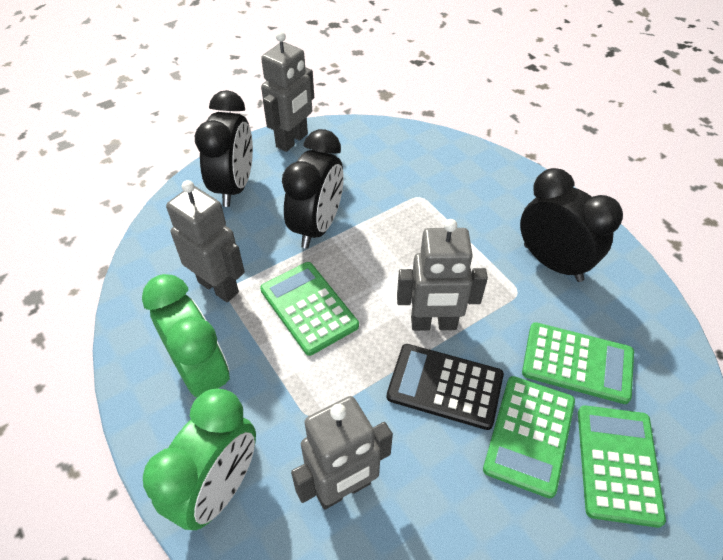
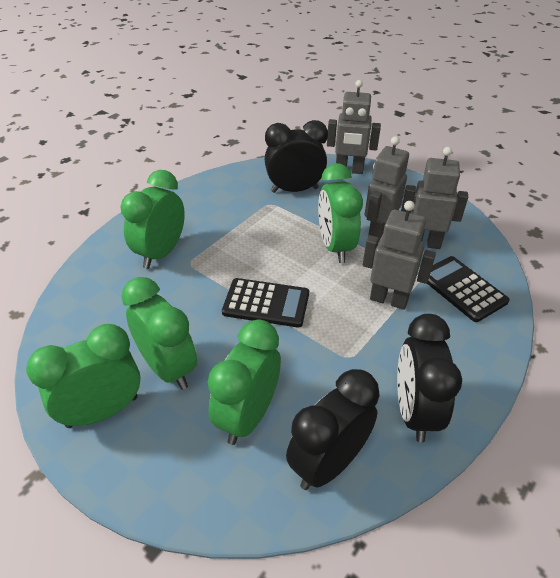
black calculator: 1 -> 2
green calculator: 4 -> 0
green clock: 2 -> 5

